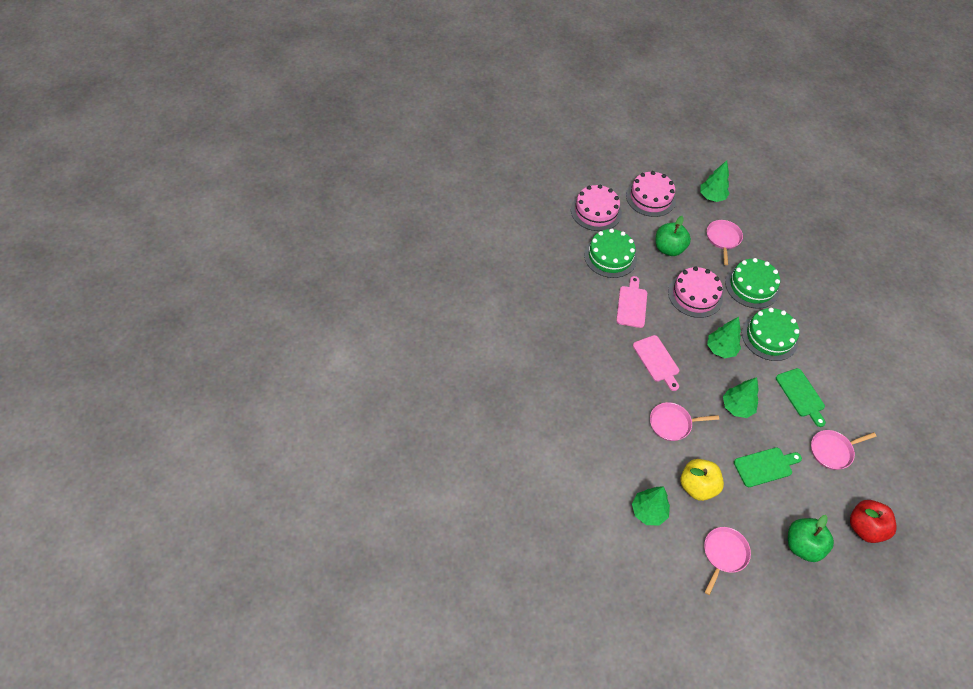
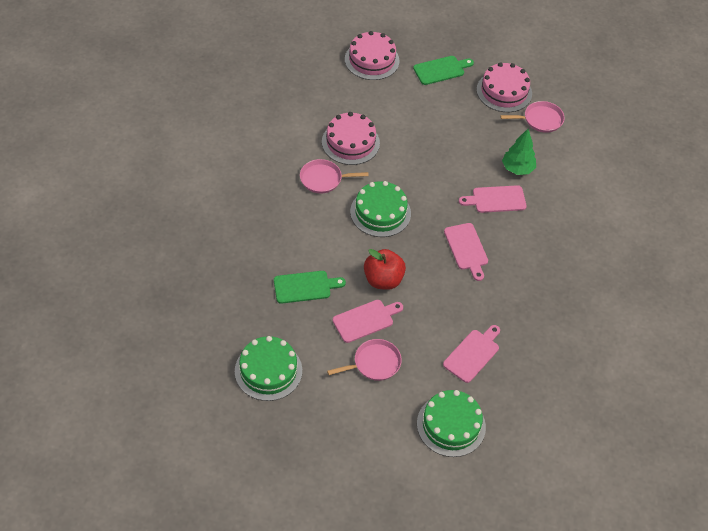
green apple: 2 -> 0
green tree: 4 -> 1
pink cutting board: 2 -> 4
pink pan: 4 -> 3
yellow apple: 1 -> 0

